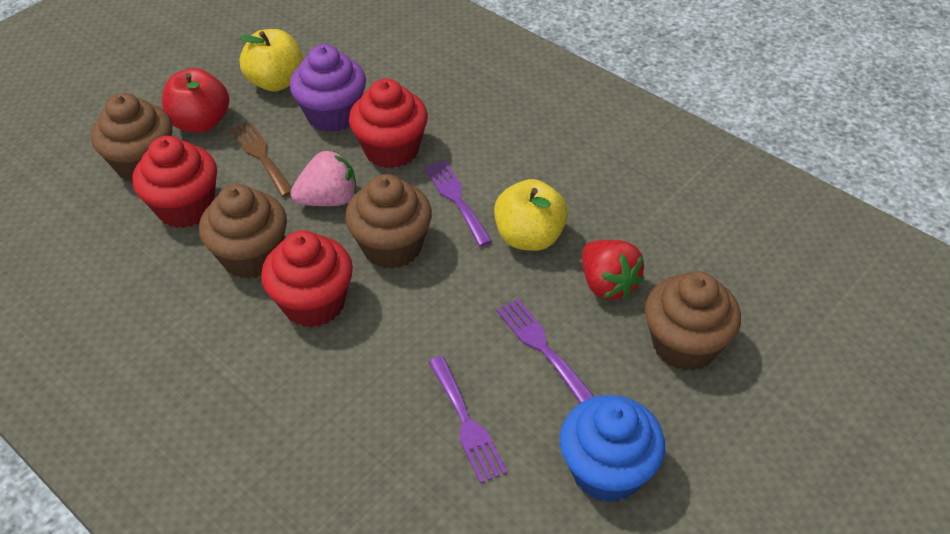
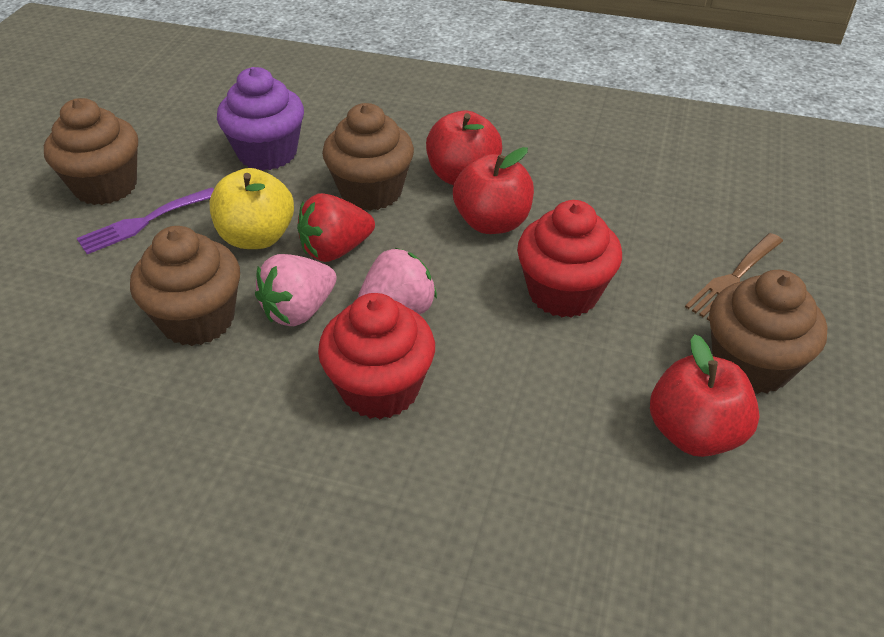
blue cupcake: 1 -> 0
pink strawberry: 1 -> 2
purple fork: 3 -> 1
red apple: 1 -> 3
red cupcake: 3 -> 2
yellow apple: 2 -> 1

